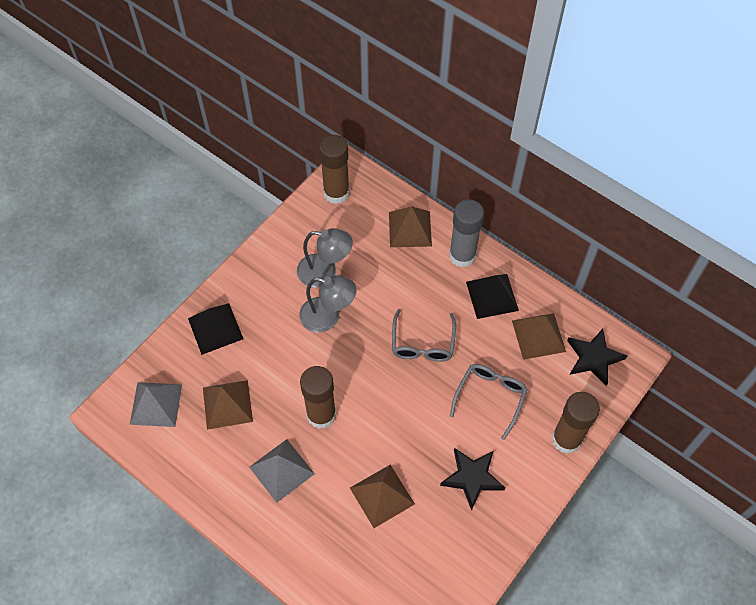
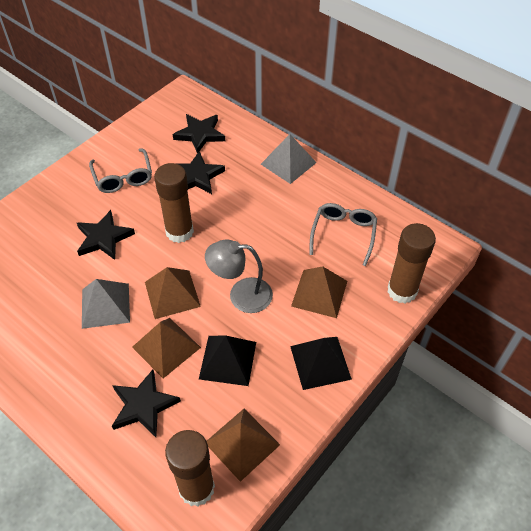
black star: 2 -> 4
grey glue stick: 1 -> 0
grey lamp: 2 -> 1

